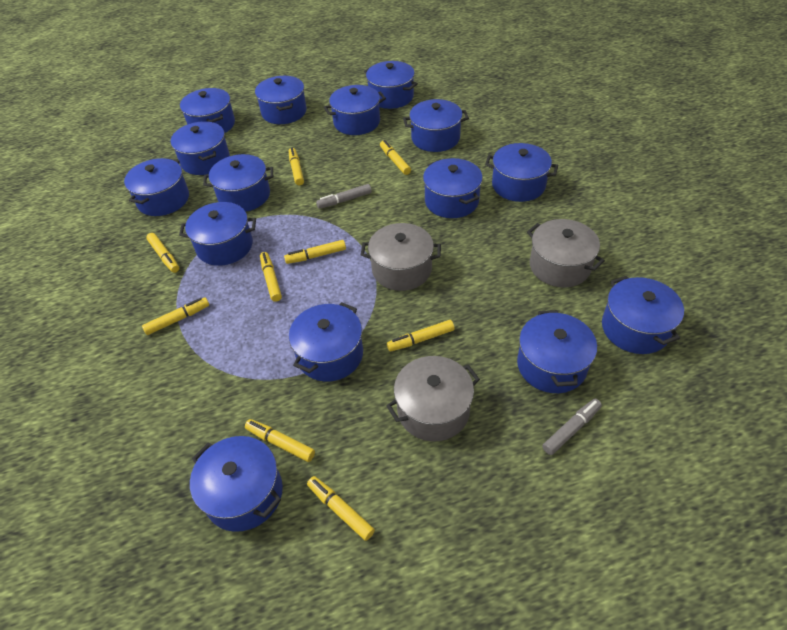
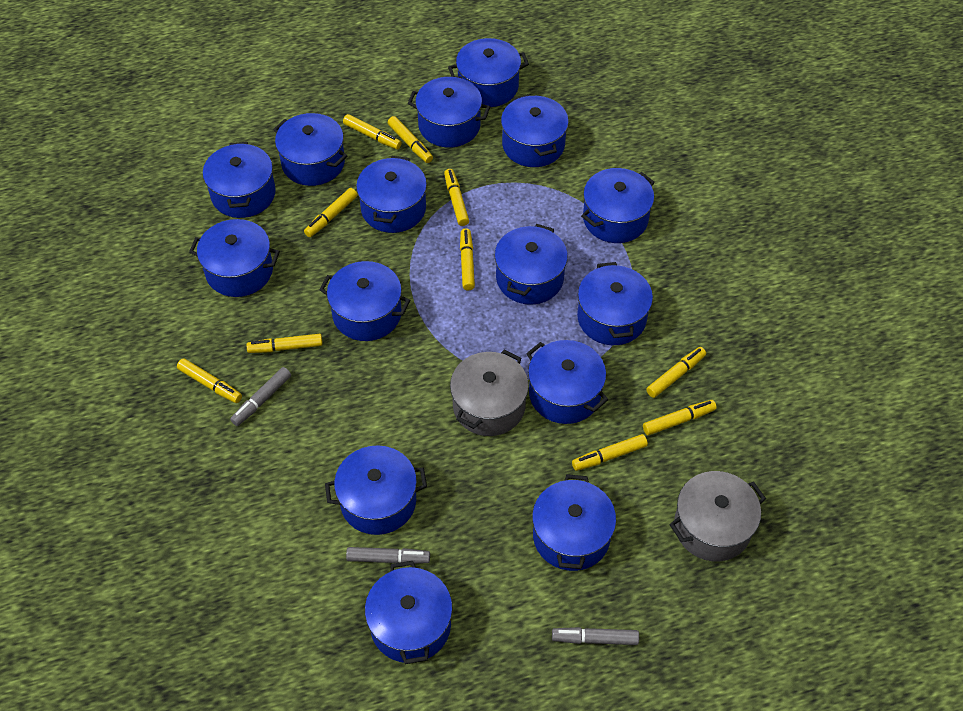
grey marker: 2 -> 3
grey pot: 3 -> 2
yellow marker: 9 -> 10

